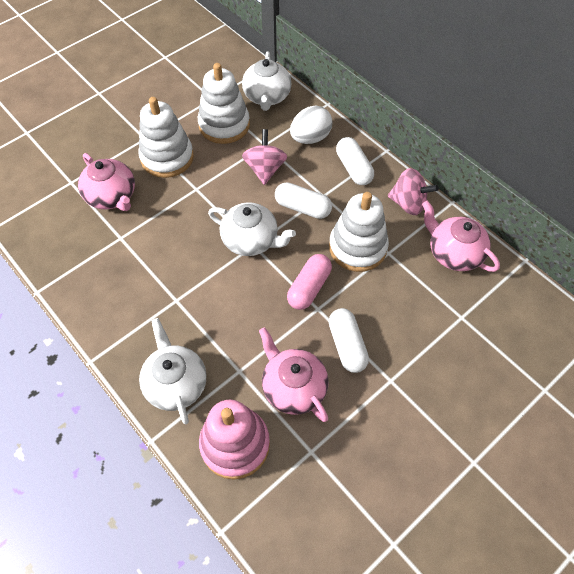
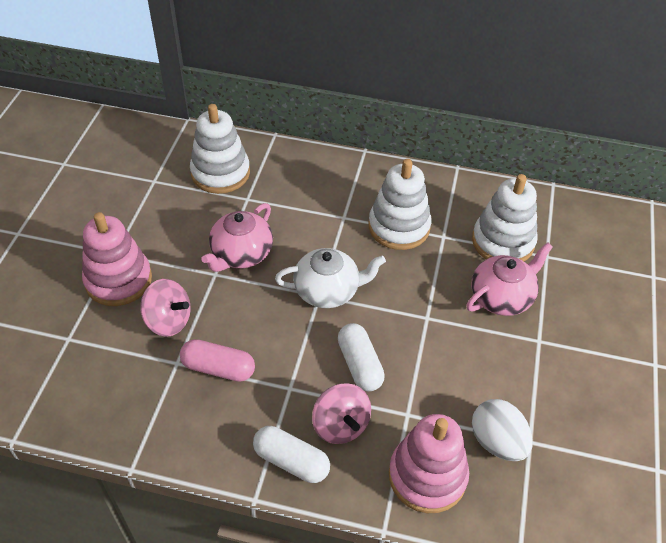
pink stacking toy: 1 -> 2
pink teapot: 3 -> 2
white capsule: 3 -> 2
white teapot: 3 -> 1

